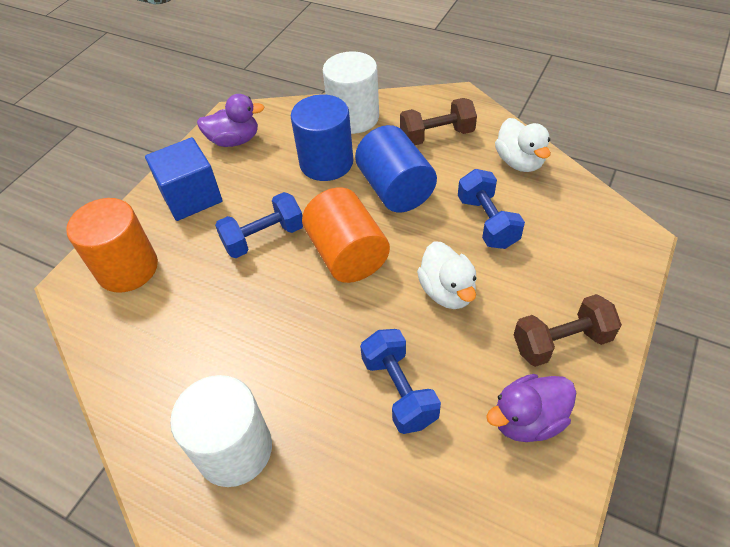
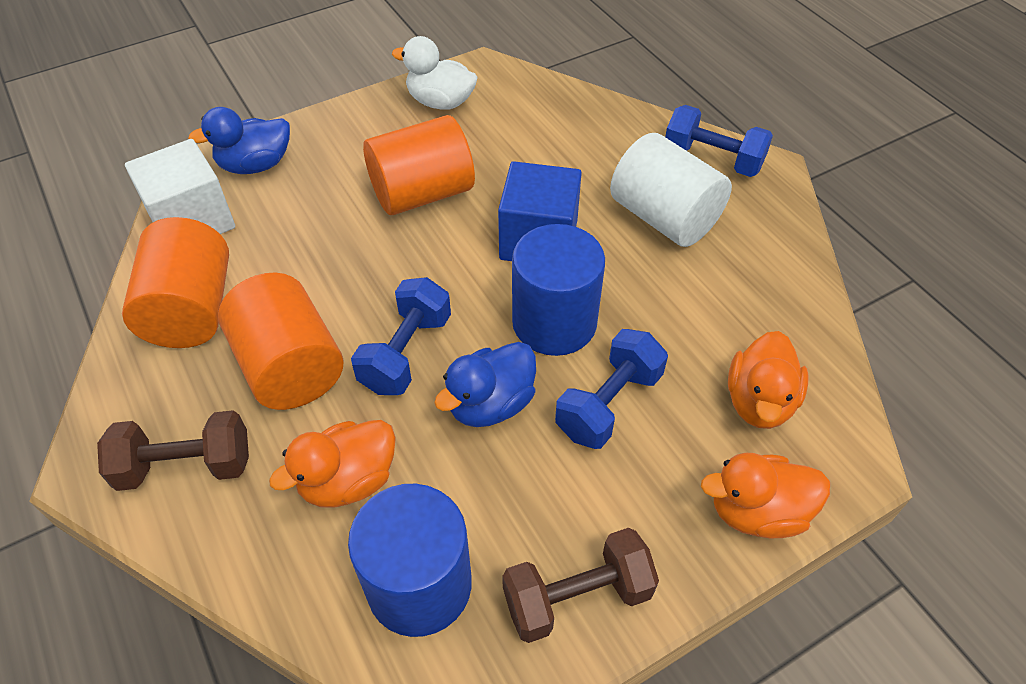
blue duck: 0 -> 2
orange cylinder: 2 -> 3
orange duck: 0 -> 3
purple duck: 2 -> 0
white cube: 0 -> 1
white cylinder: 2 -> 1
white duck: 2 -> 1

